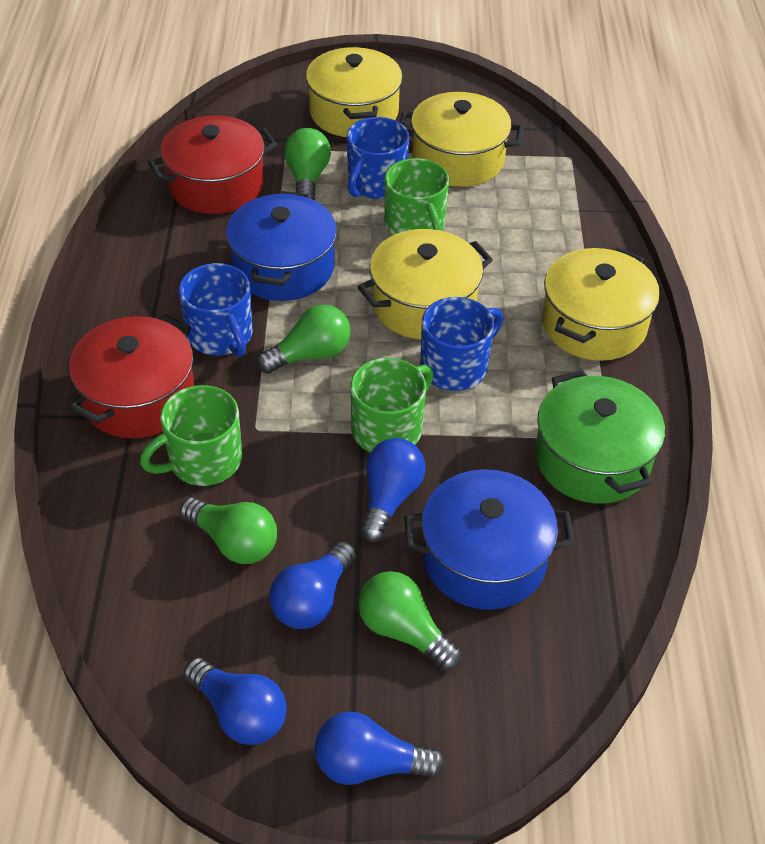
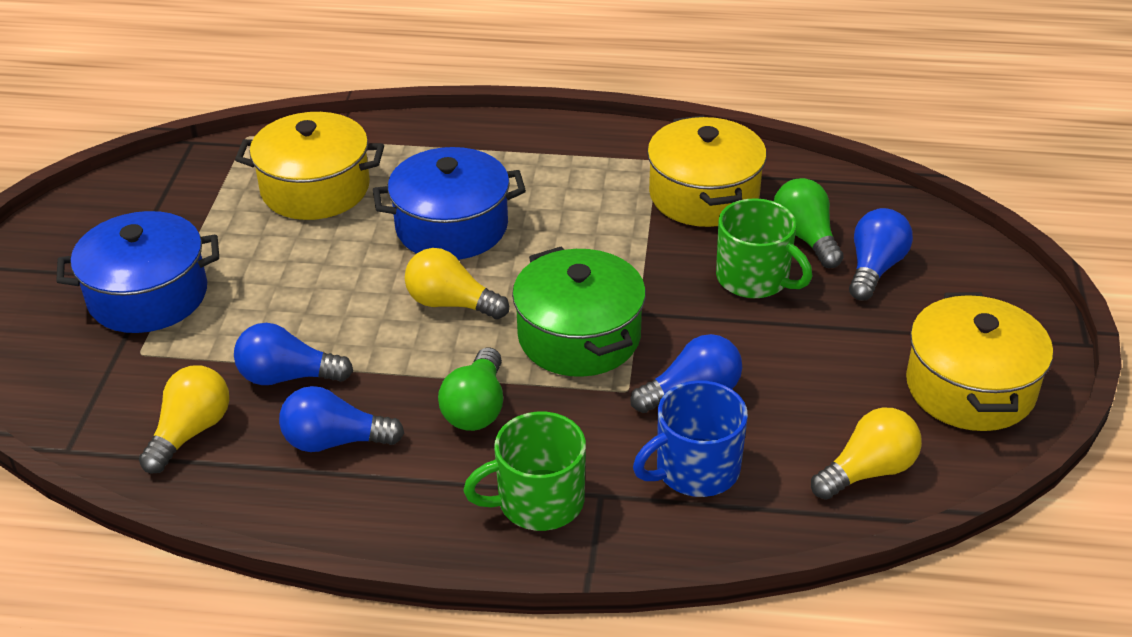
blue mug: 3 -> 1
green light bulb: 4 -> 2
green mug: 3 -> 2
red pot: 2 -> 0
yellow light bulb: 0 -> 3
yellow pot: 4 -> 3

